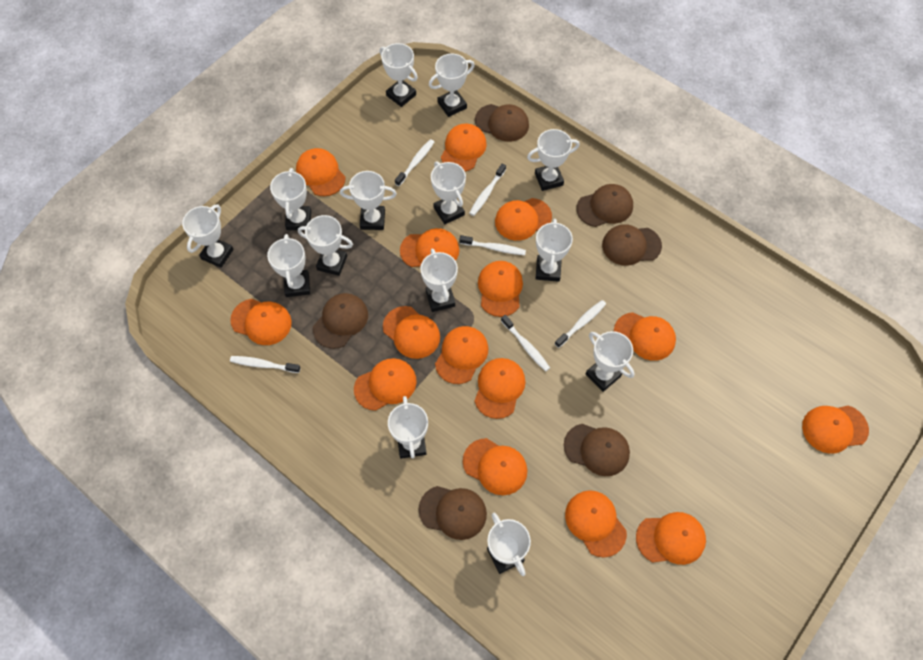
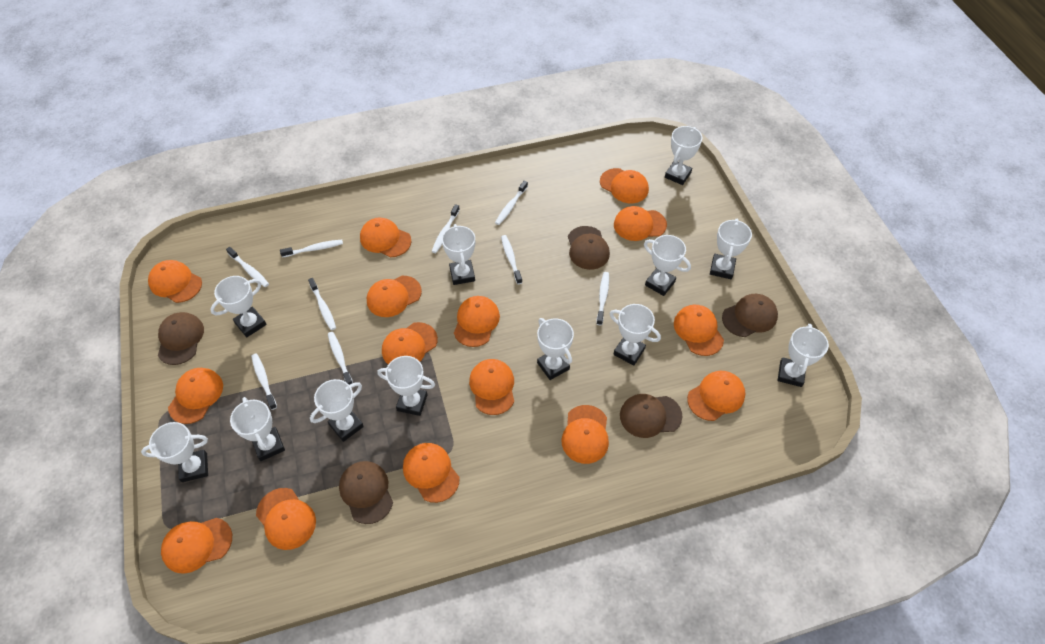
brown cap: 6 -> 5
white toothbrush: 6 -> 9
white trophy: 14 -> 12

